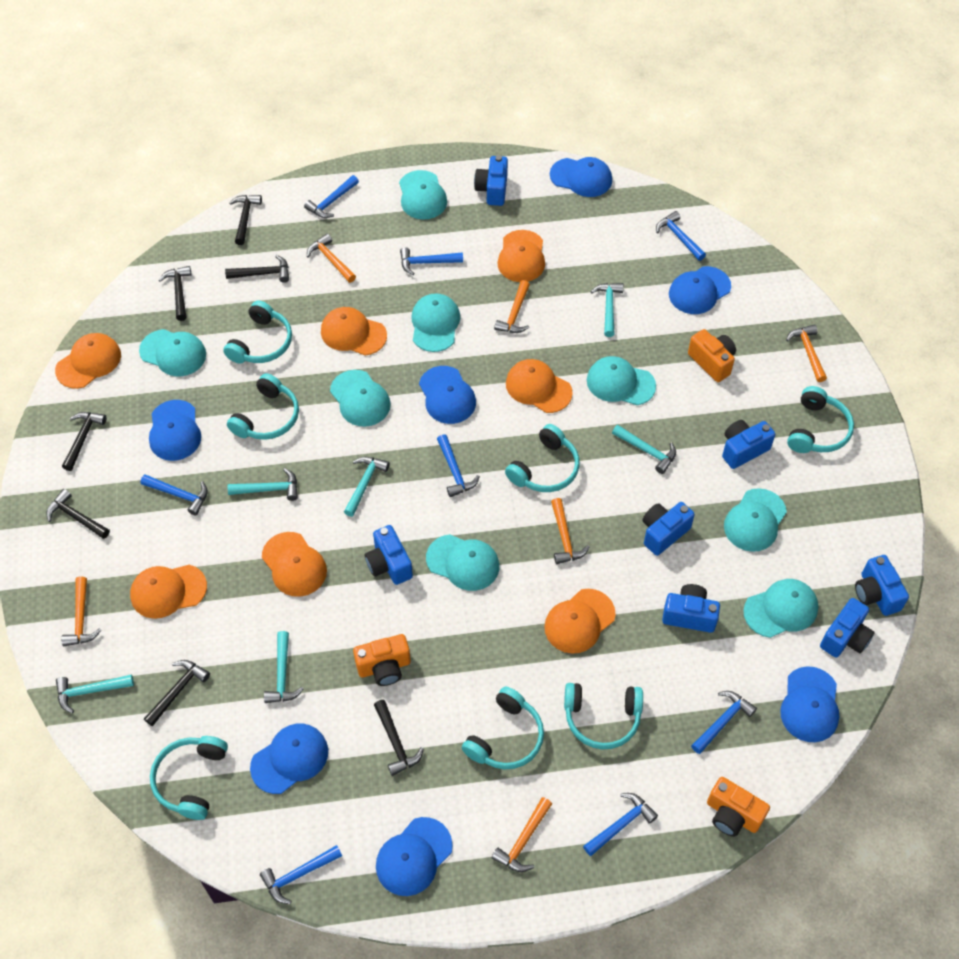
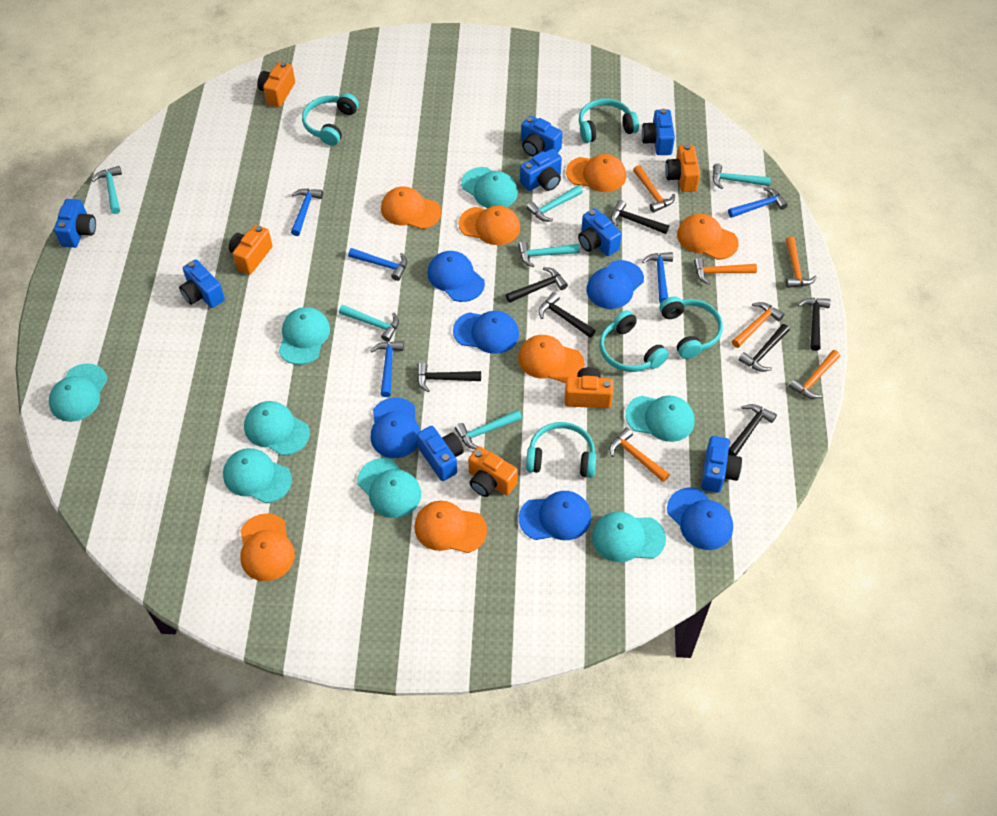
blue camera: 7 -> 8
blue cap: 7 -> 6
blue hammer: 8 -> 5
orange camera: 3 -> 5
turquoise headphones: 7 -> 5

